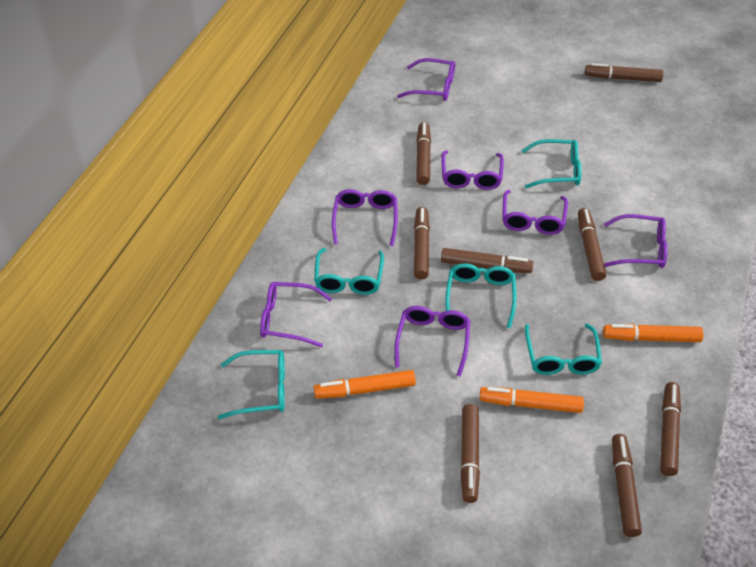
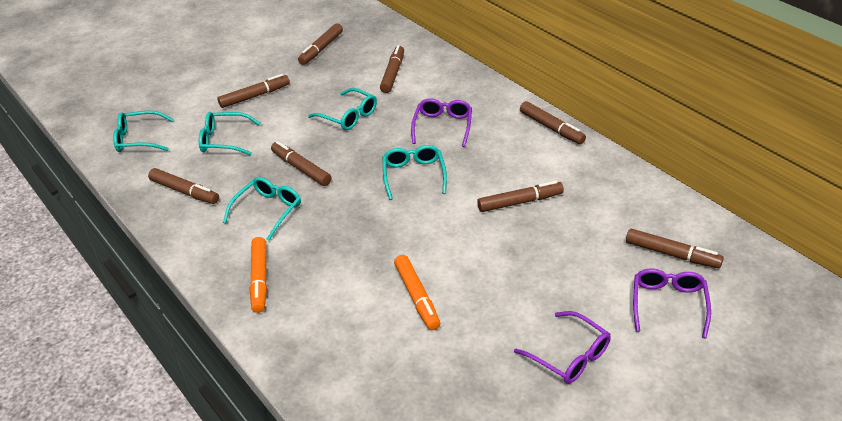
orange marker: 3 -> 2
purple glasses: 7 -> 3

